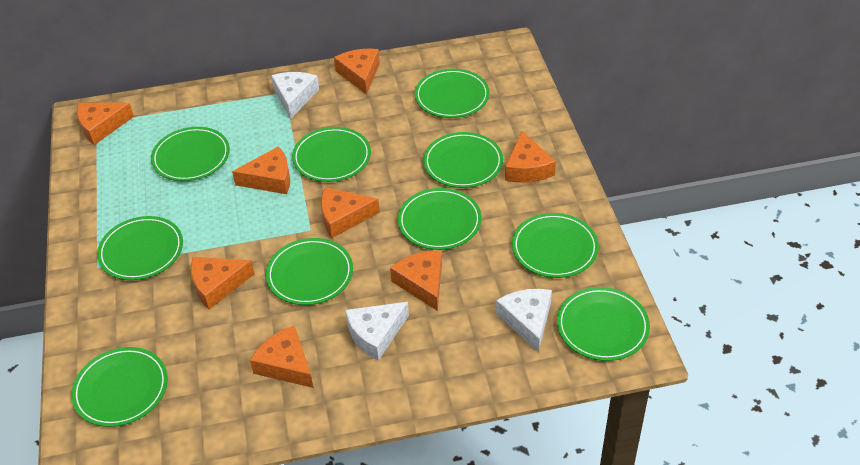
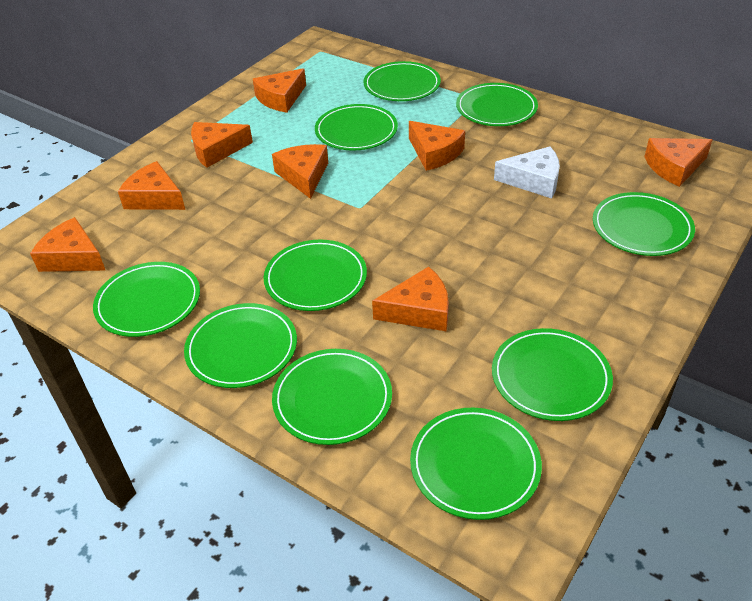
white cheese: 3 -> 1

